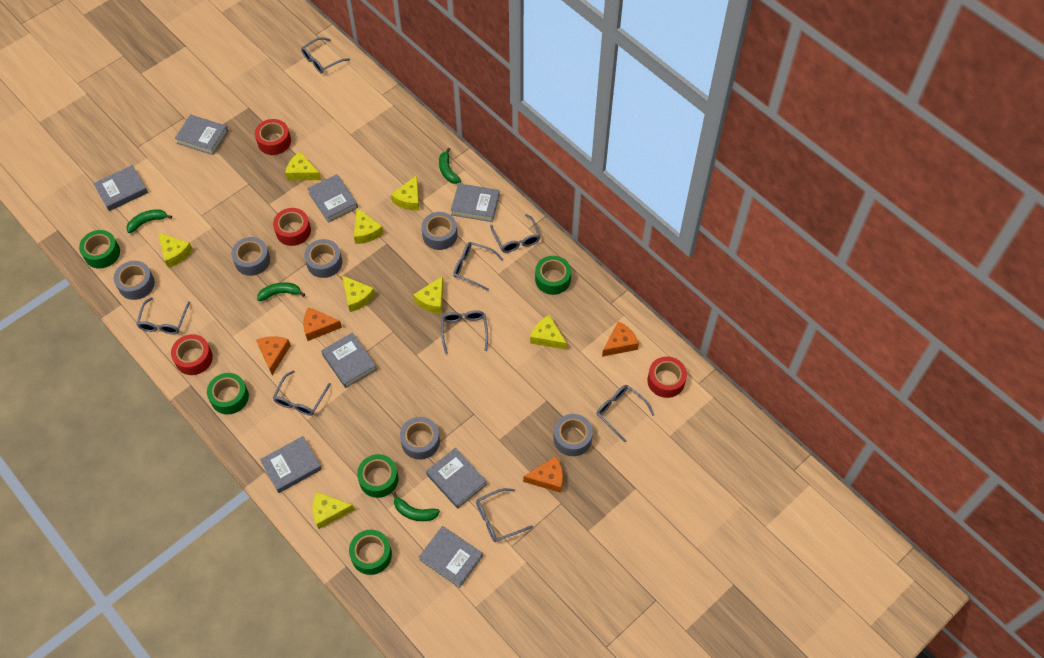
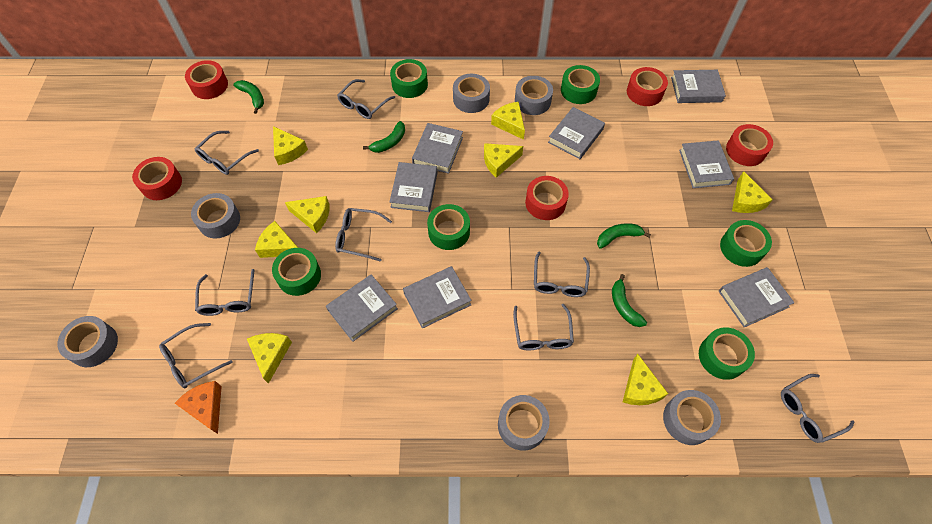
green tape: 5 -> 6
orange cheese: 4 -> 1
red tape: 4 -> 5

